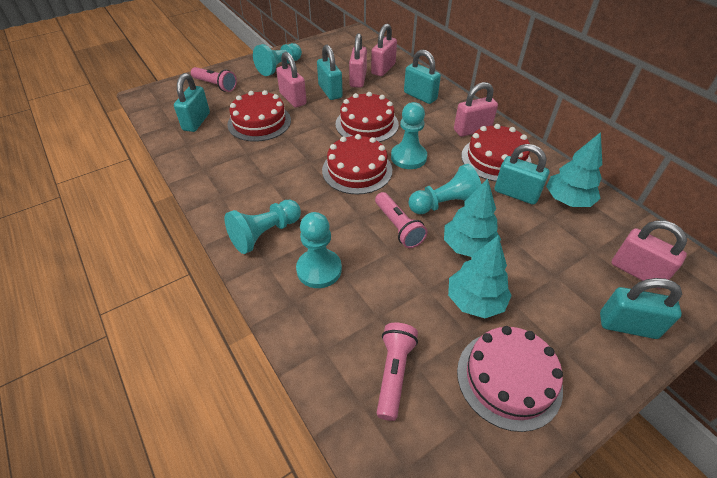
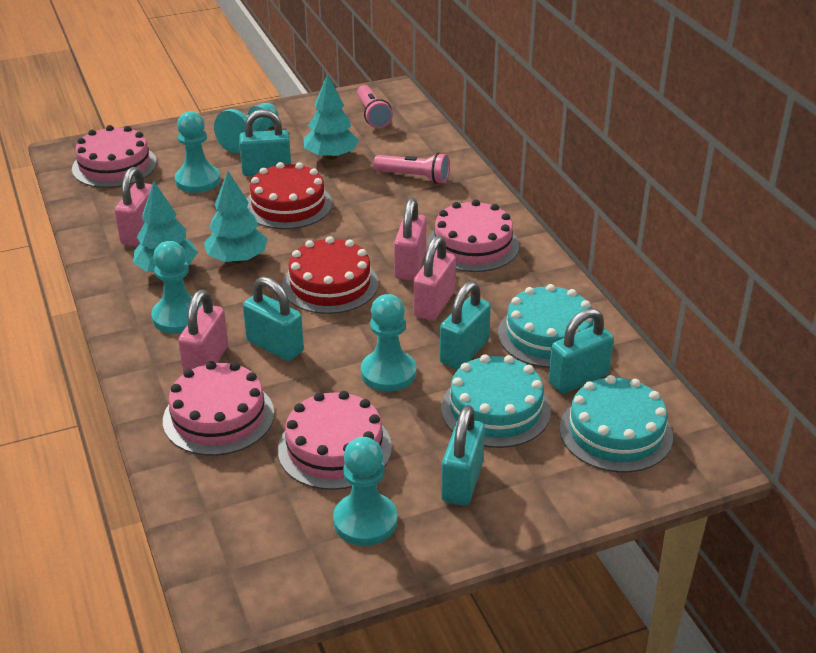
pink cake: 1 -> 4
pink flashlight: 3 -> 2
pink padlock: 5 -> 4
red cake: 4 -> 2
turquoise cake: 0 -> 3

